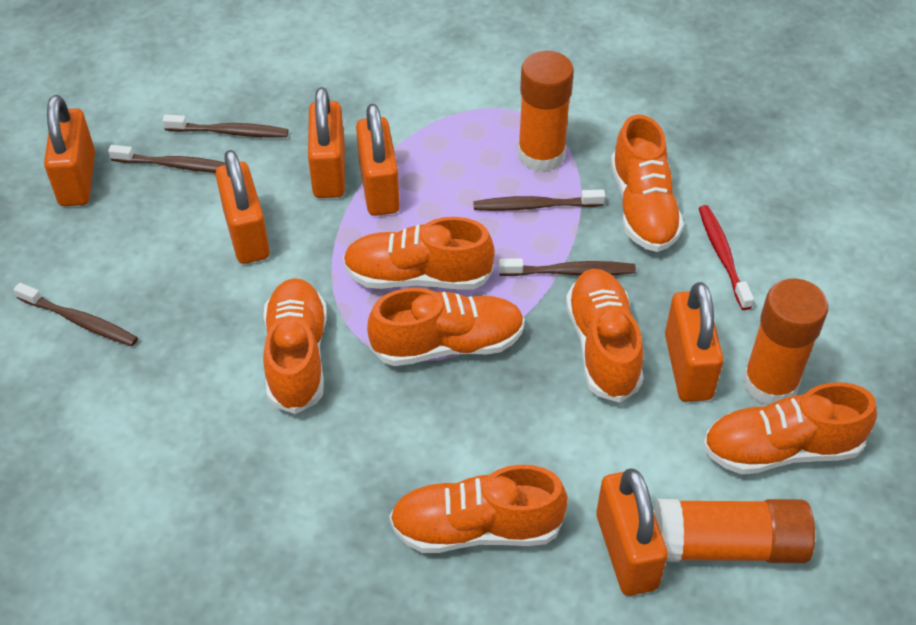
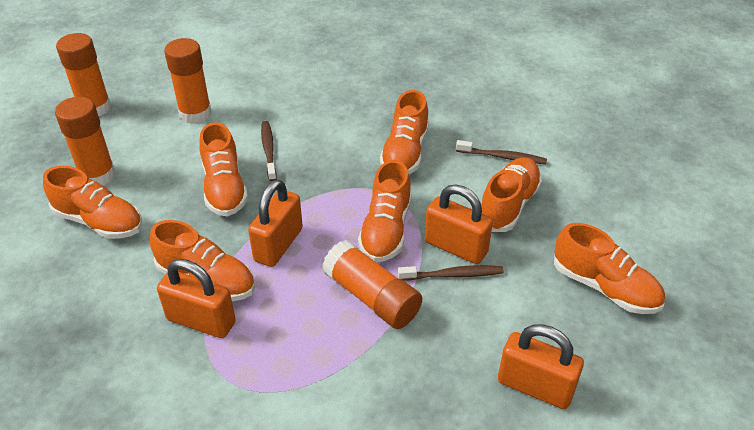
brown toothbrush: 5 -> 3
orange glue stick: 3 -> 4
orange padlock: 6 -> 4
red toothbrush: 1 -> 0

